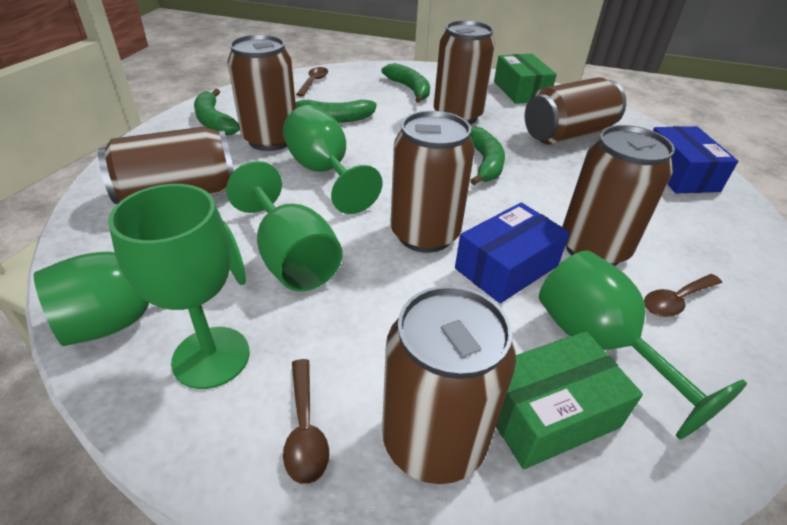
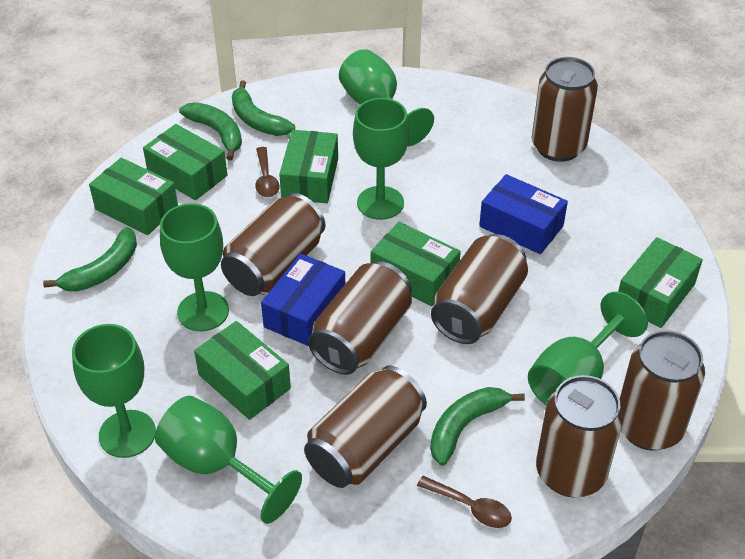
brown spoon: 3 -> 2
green box: 2 -> 6
green goblet: 5 -> 6

